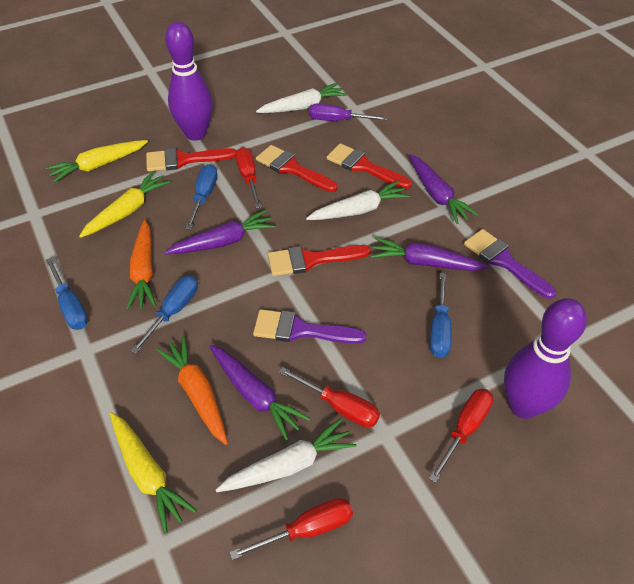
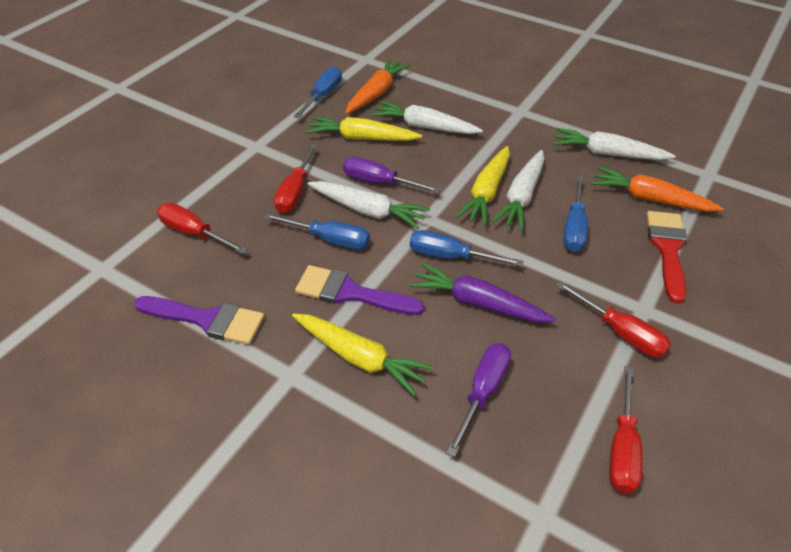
purple bowling pin: 2 -> 0
purple carrot: 4 -> 1
purple screwdriver: 1 -> 2
red brush: 4 -> 1
white carrot: 3 -> 4

